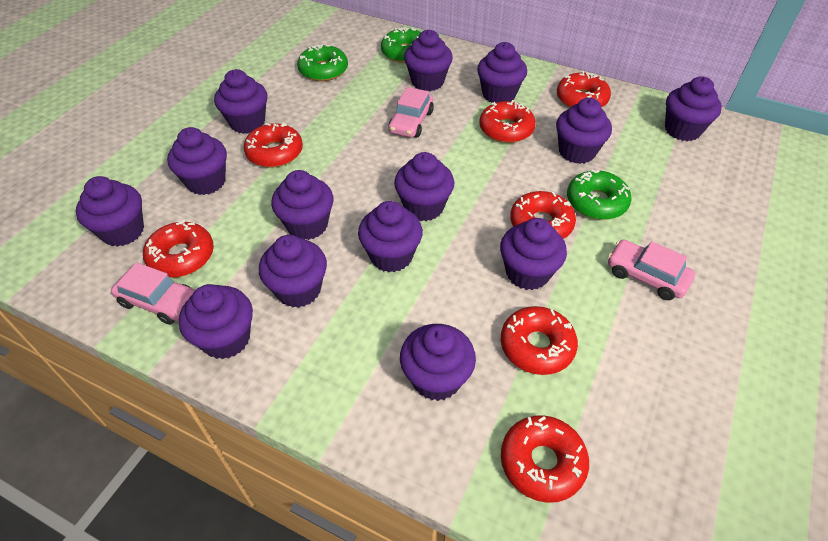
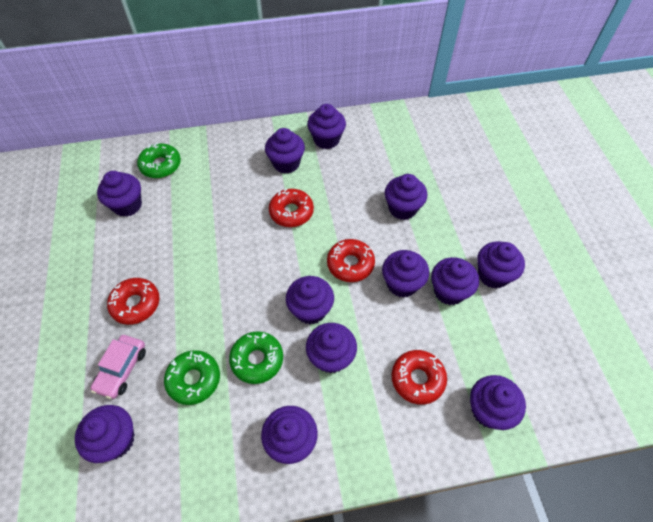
pink car: 3 -> 1
purple cupcake: 14 -> 12
red donut: 7 -> 4

